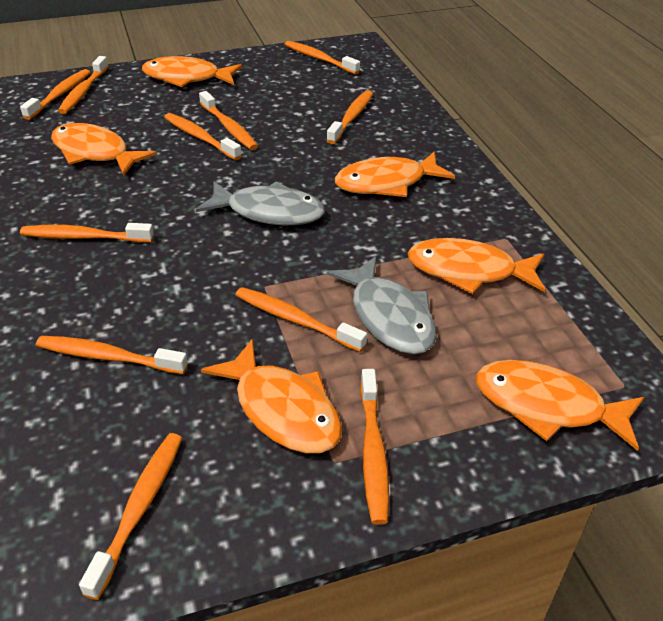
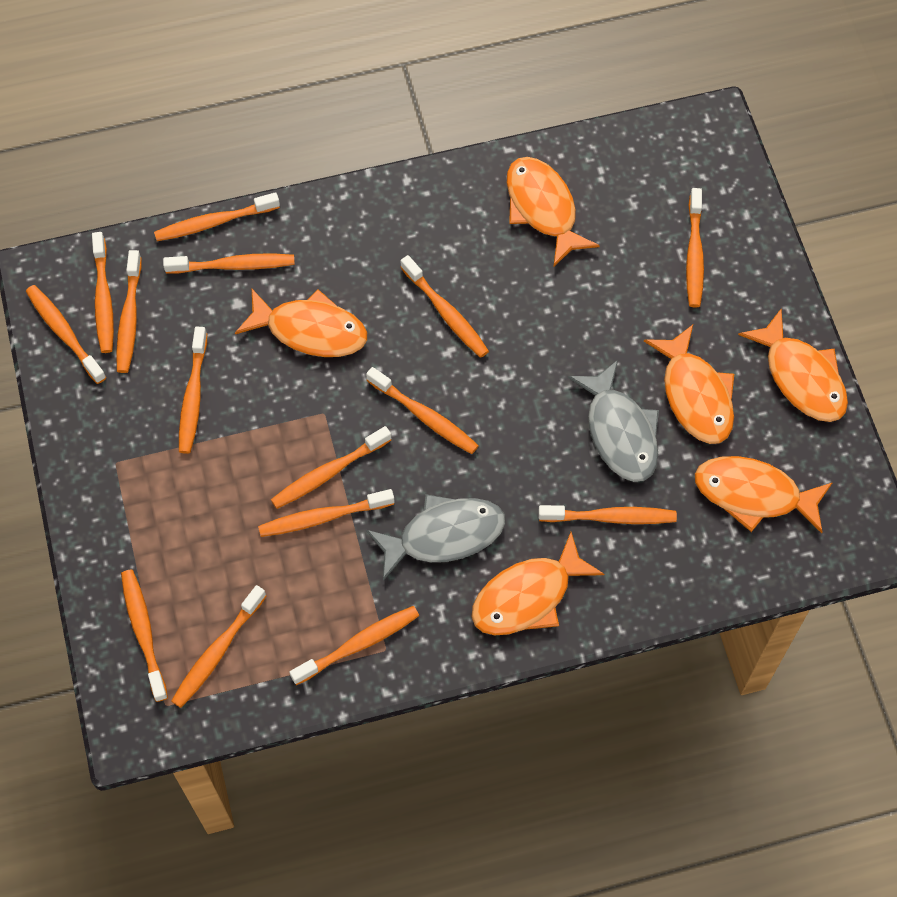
orange toothbrush: 11 -> 15

